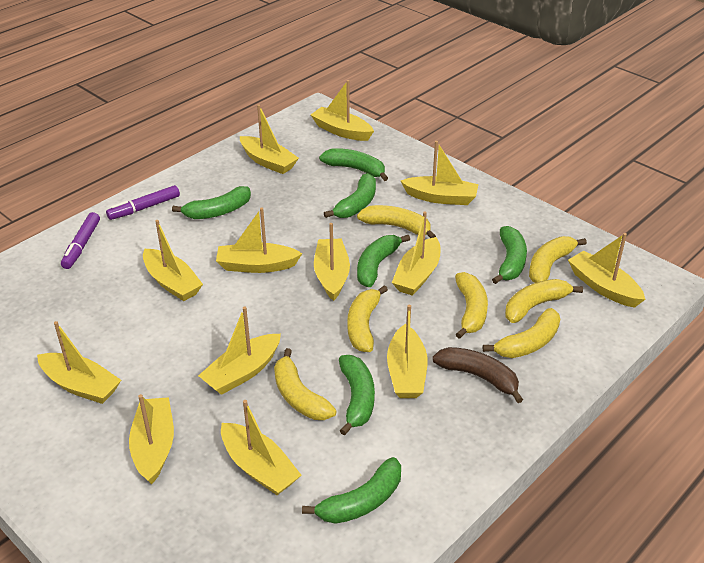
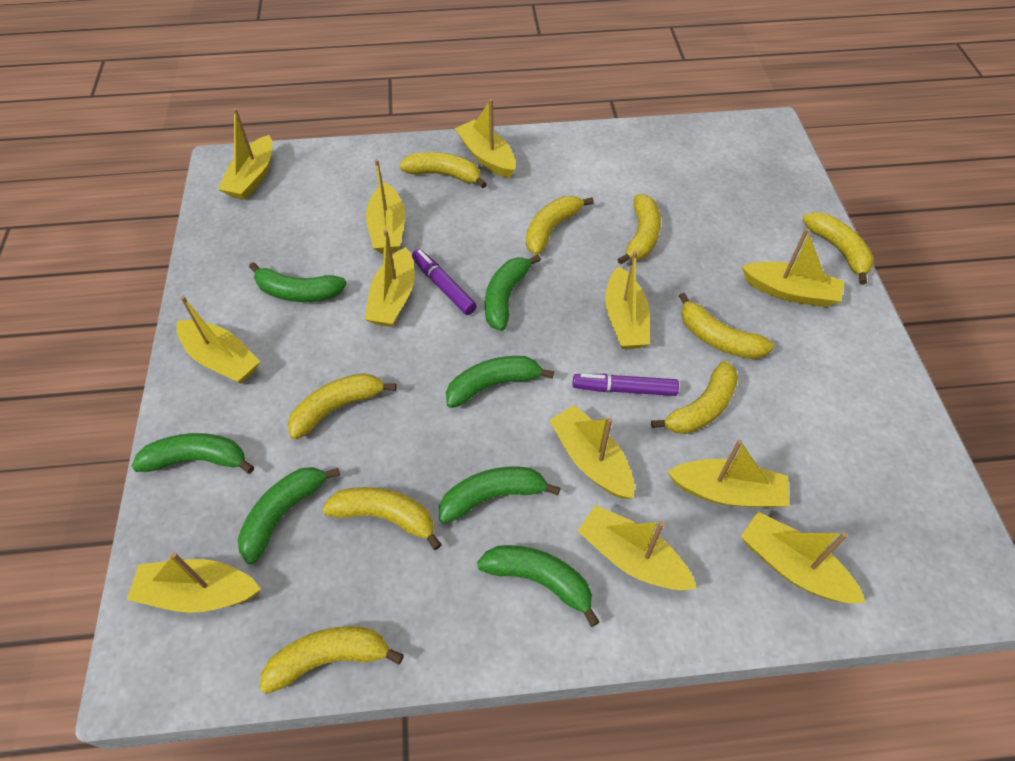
brown banana: 1 -> 0
yellow banana: 7 -> 9
yellow boat: 13 -> 12

